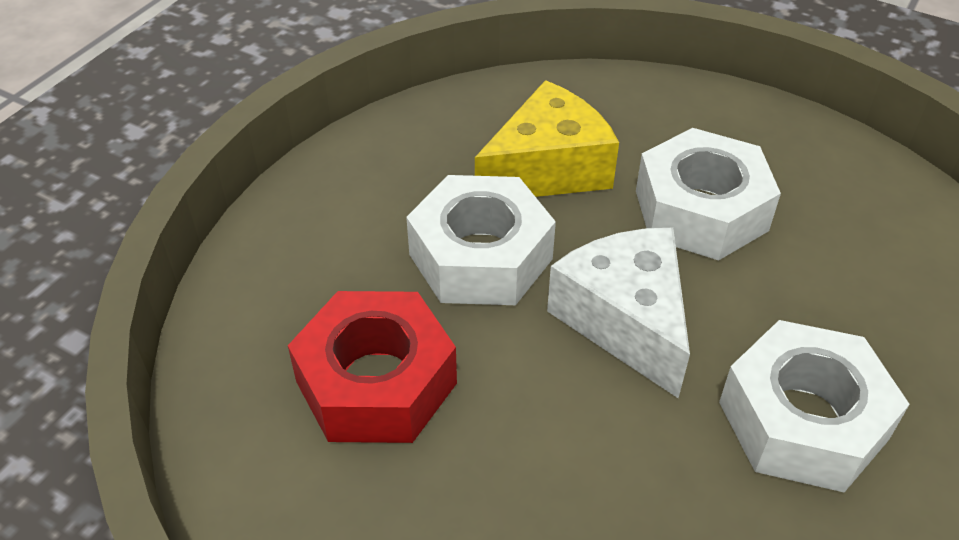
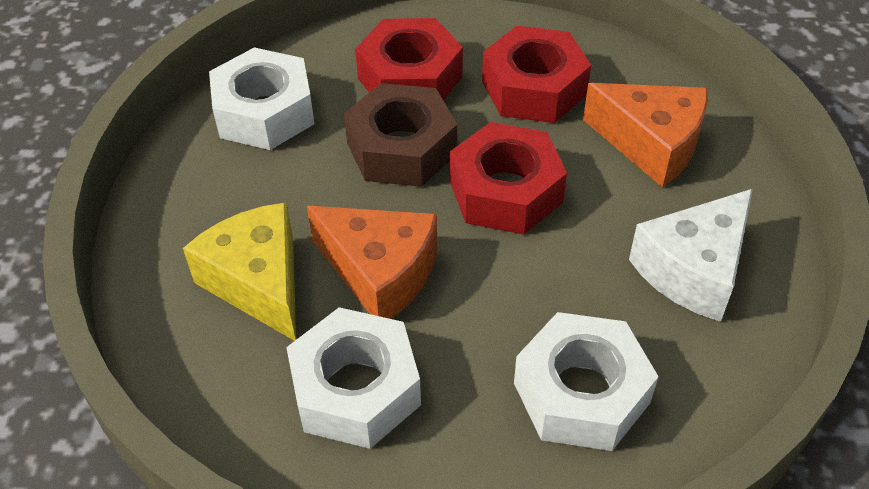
brown nut: 0 -> 1
orange cheese: 0 -> 2
red nut: 1 -> 3

